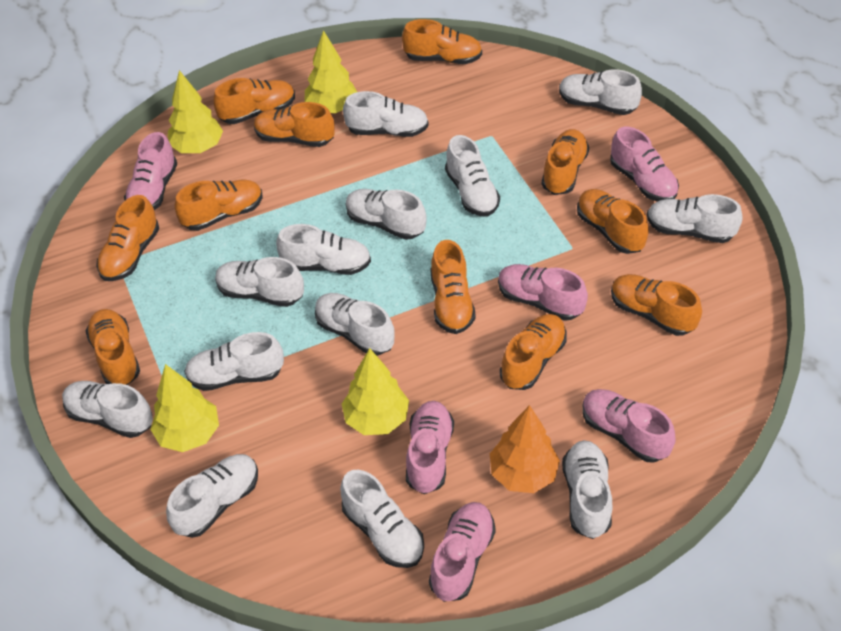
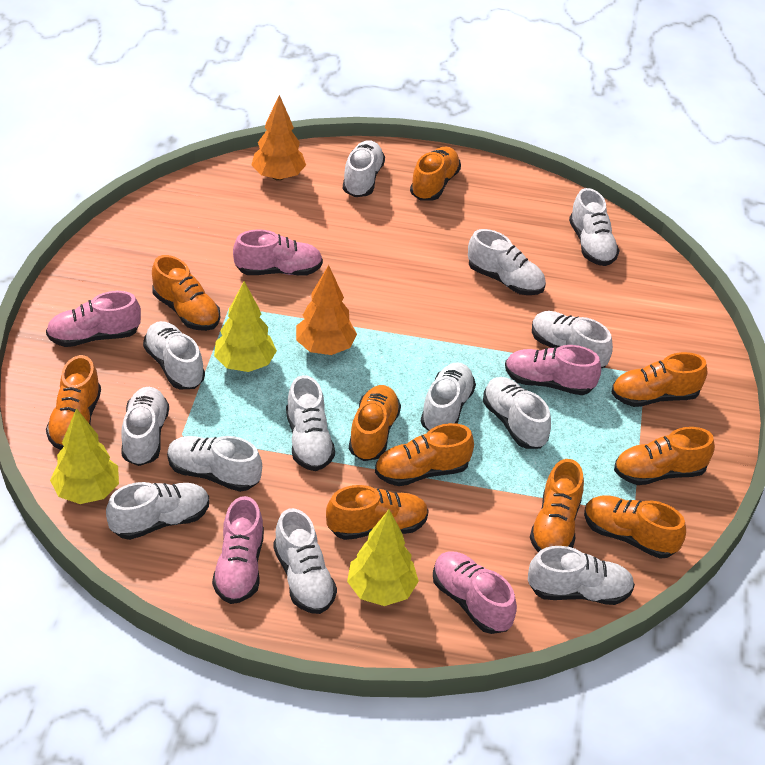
orange shoe: 11 -> 10
orange tree: 1 -> 2
pink shoe: 6 -> 5
yellow tree: 4 -> 3

